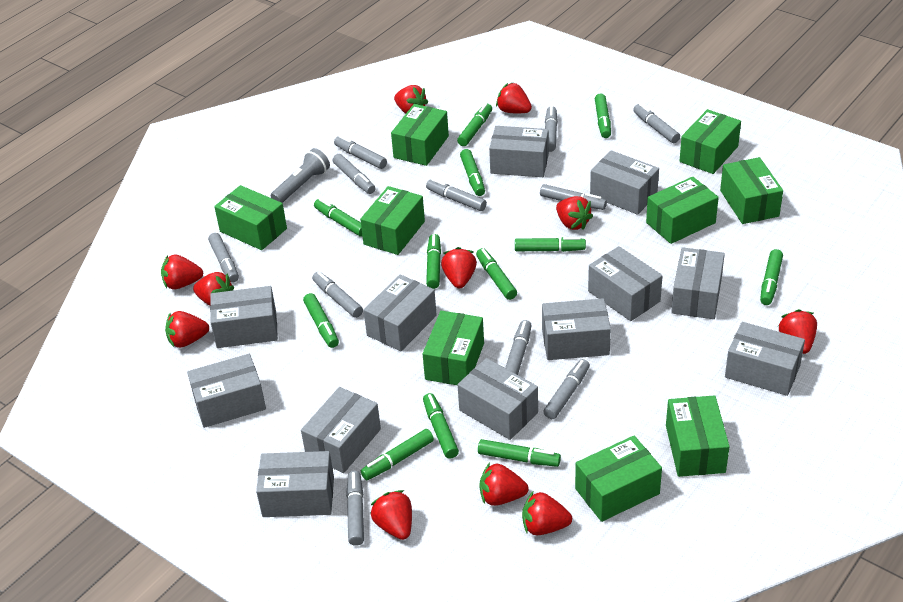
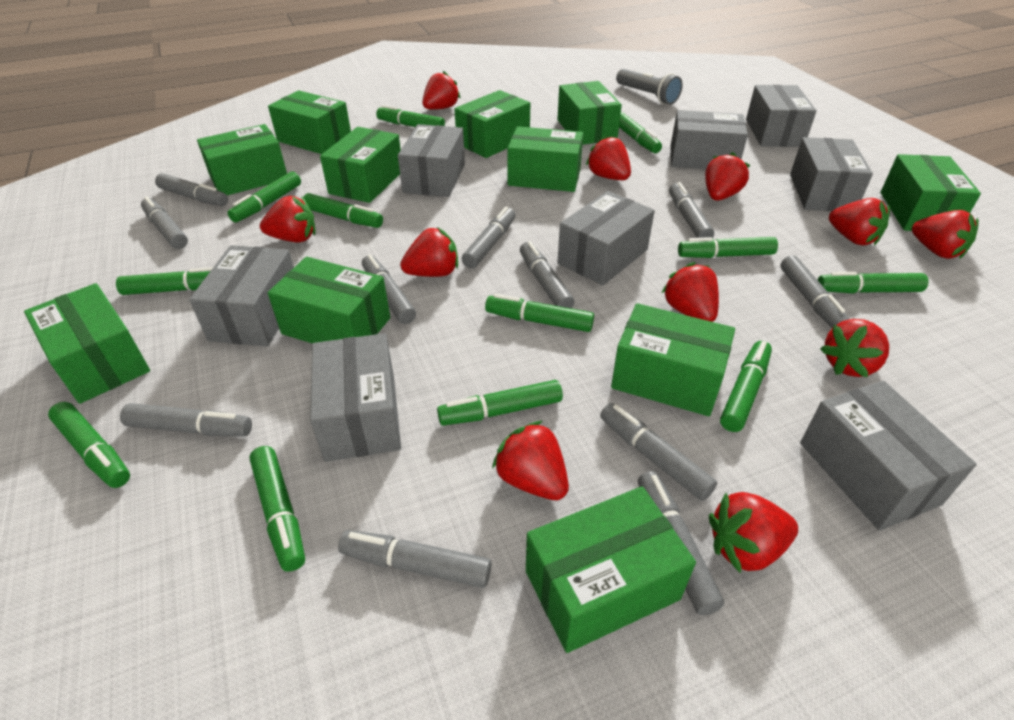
green box: 9 -> 11
grey box: 12 -> 8

